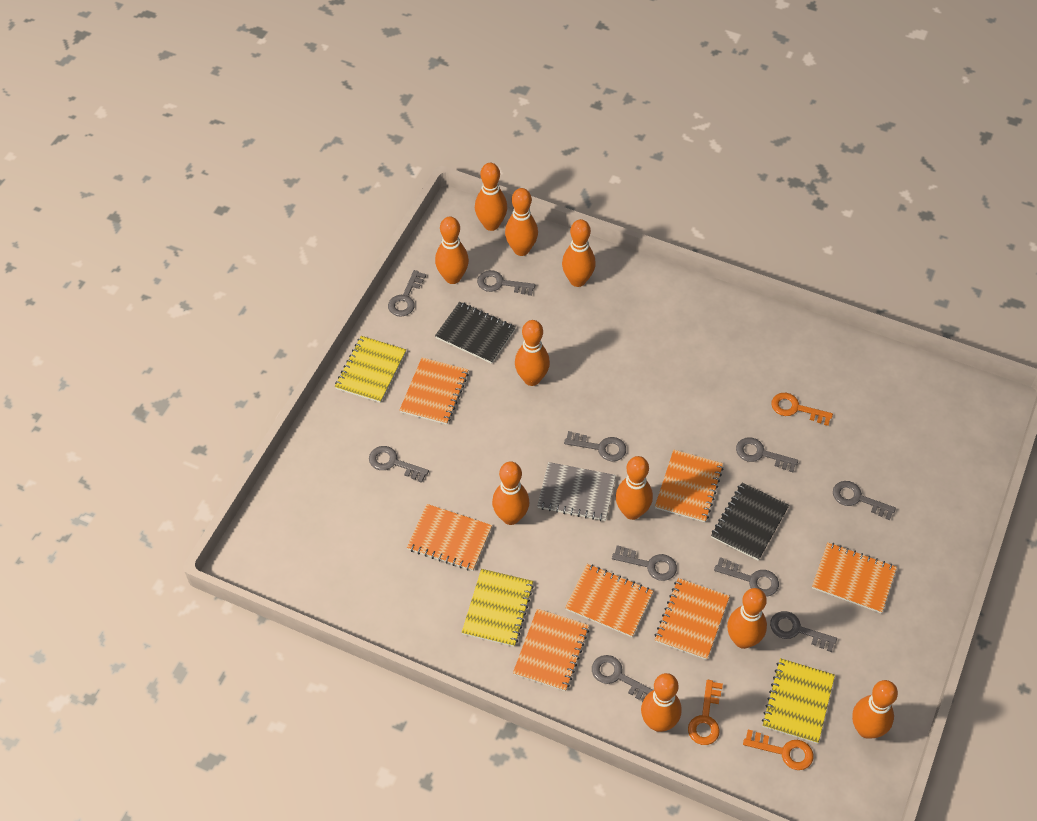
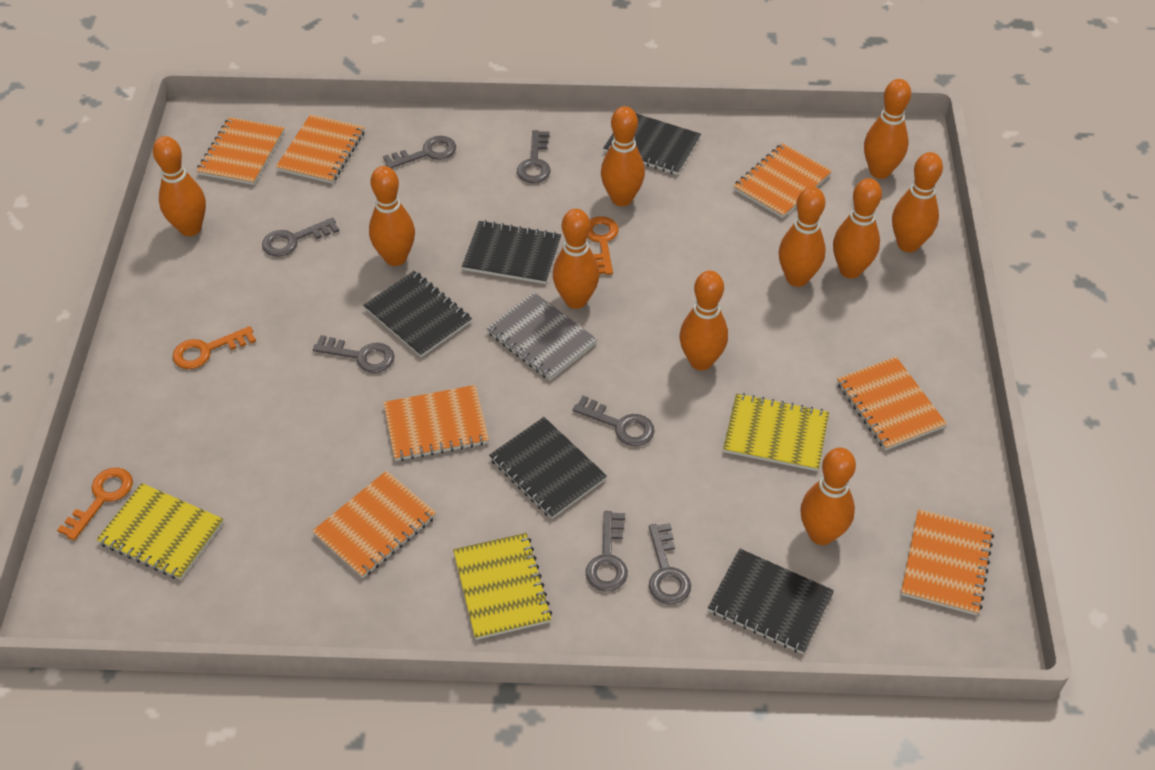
black notebook: 2 -> 5
grey key: 10 -> 7

